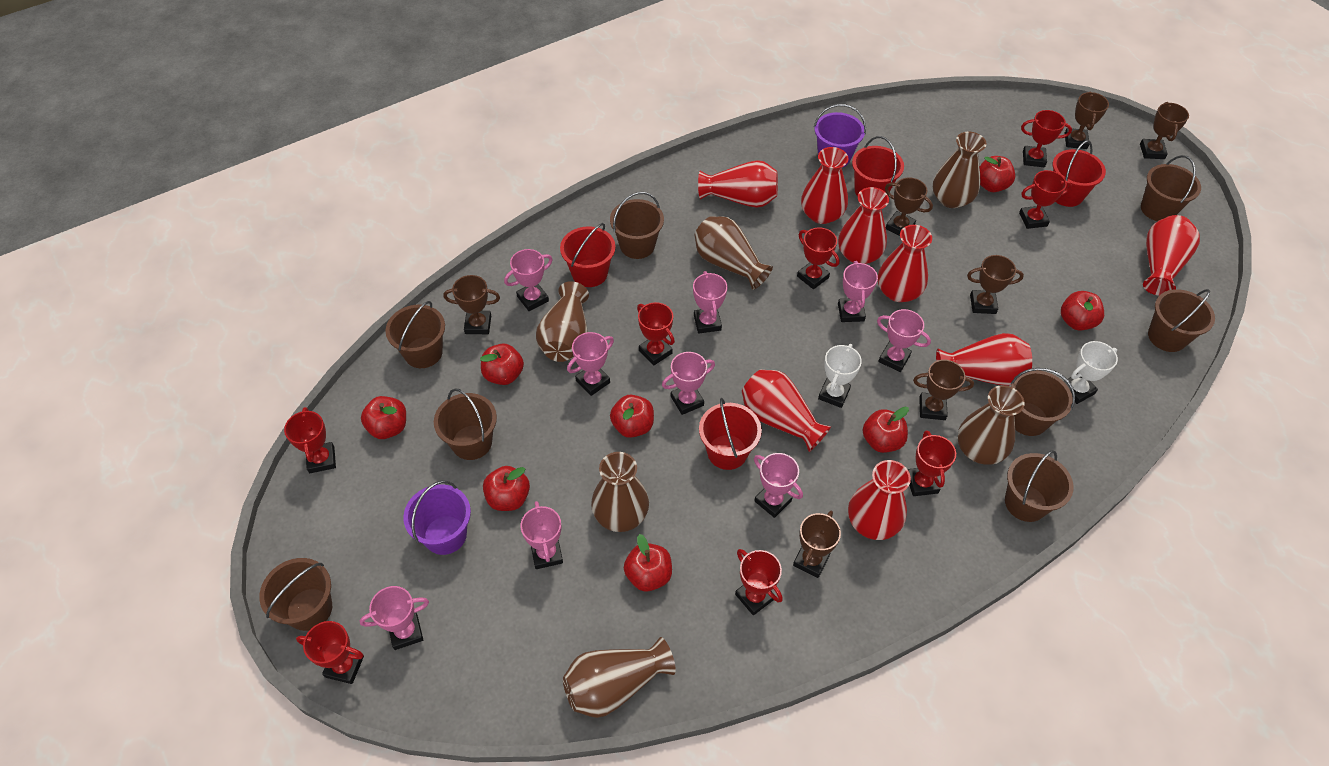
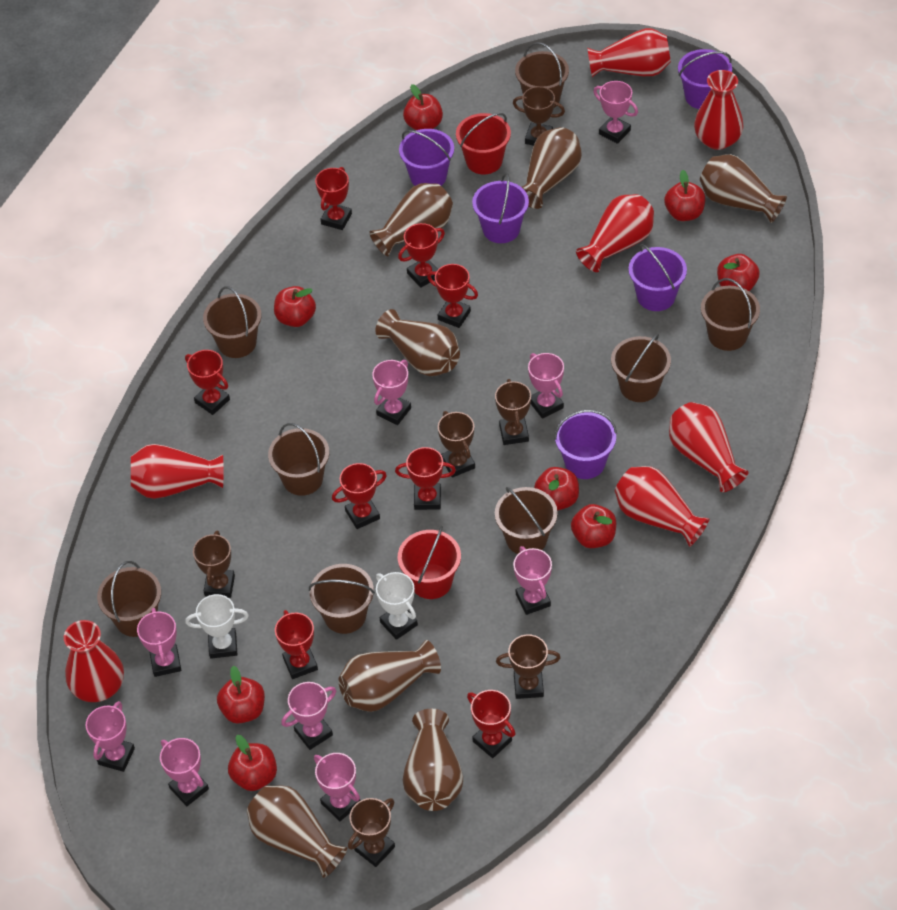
brown trophy: 7 -> 6
brown vase: 6 -> 7
purple bucket: 2 -> 5
red bucket: 4 -> 2
red vase: 8 -> 7

